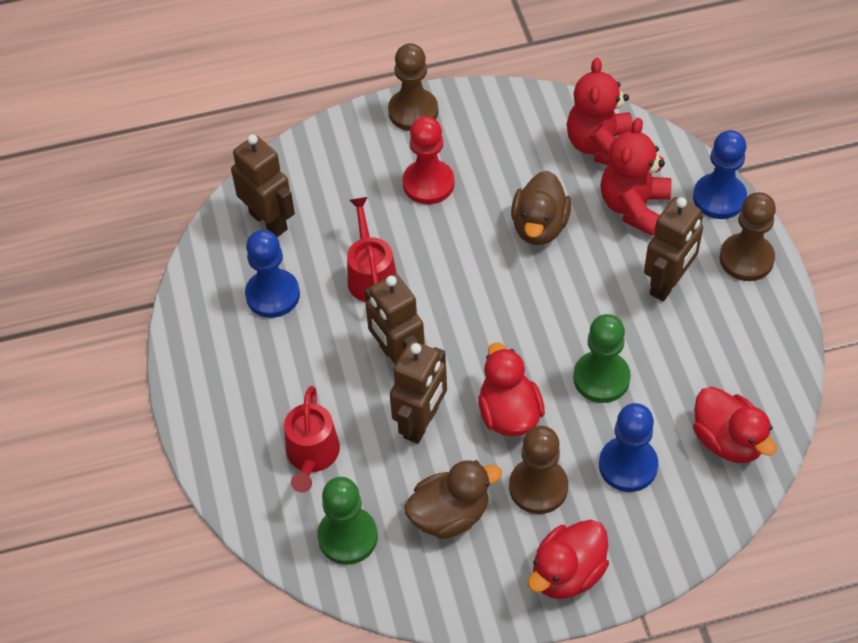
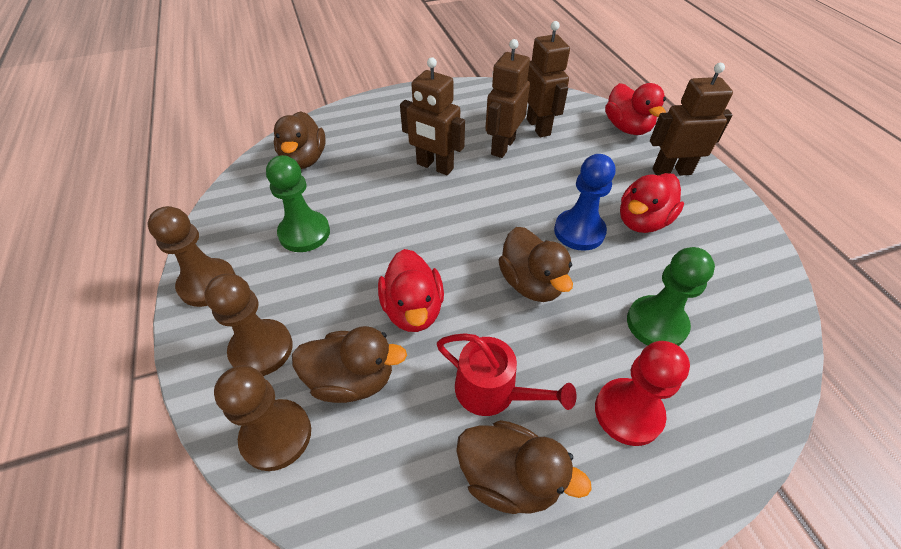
blue pawn: 3 -> 1
brown duck: 2 -> 4
red teddy bear: 2 -> 0
red watering can: 2 -> 1

